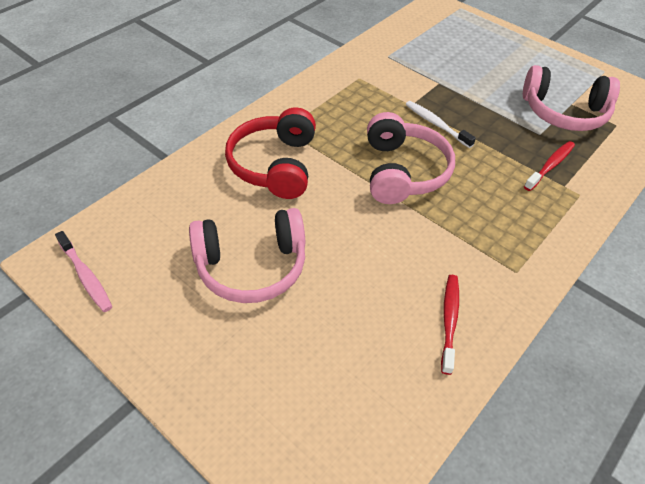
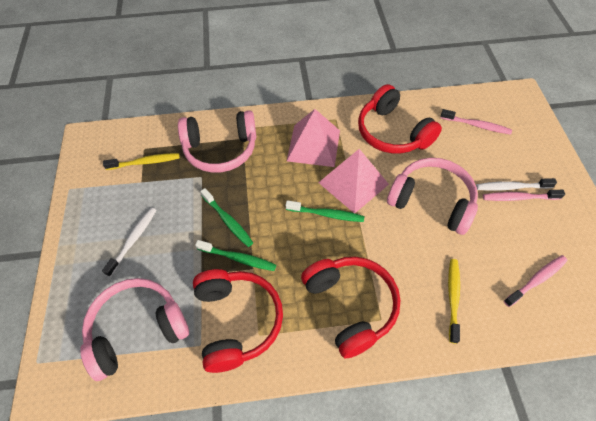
green toothbrush: 0 -> 3
pink pyramid: 0 -> 2
pink toothbrush: 1 -> 3
red headphones: 1 -> 3
red toothbrush: 2 -> 0
white toothbrush: 1 -> 2
yellow toothbrush: 0 -> 2

